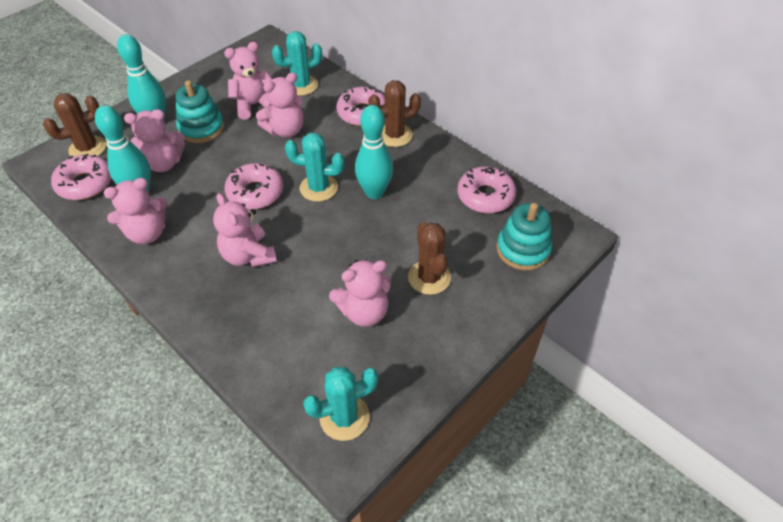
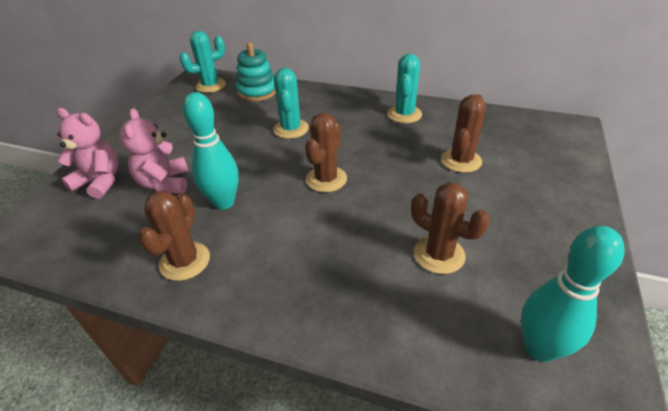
brown cactus: 3 -> 4
pink donut: 4 -> 0
pink teddy bear: 6 -> 2
turquoise bowling pin: 3 -> 2
turquoise stacking toy: 2 -> 1

